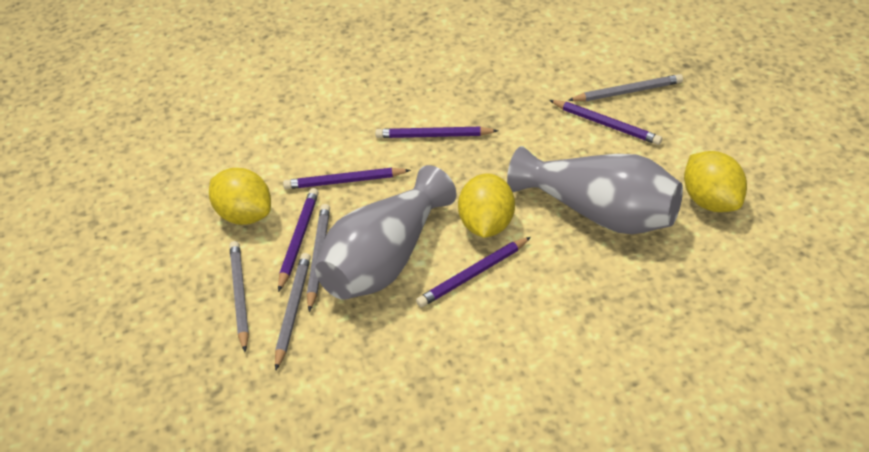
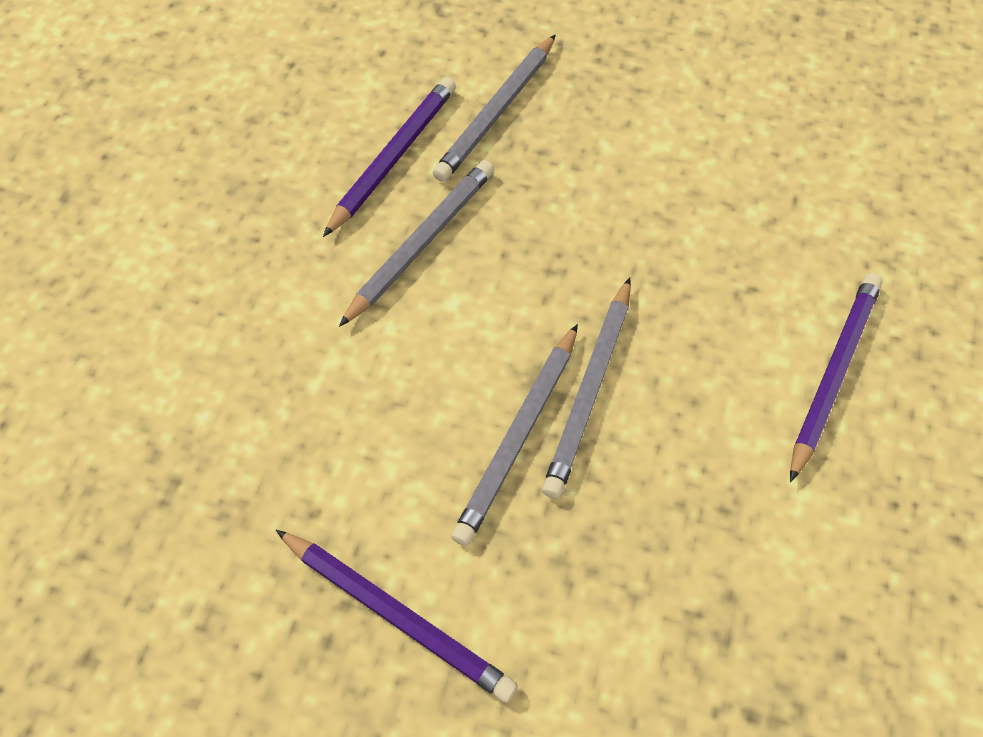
grey vase: 2 -> 0
purple pencil: 5 -> 3
yellow lemon: 3 -> 0

